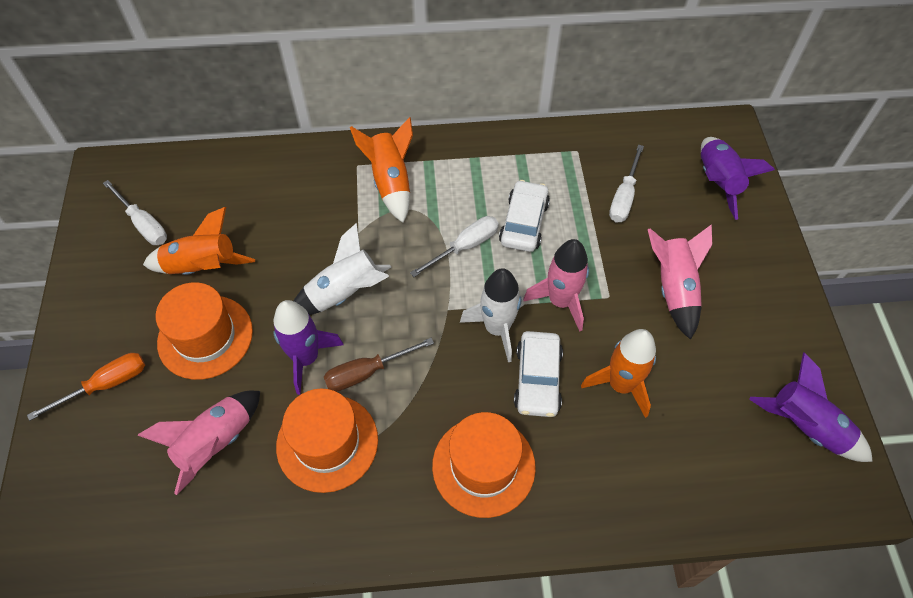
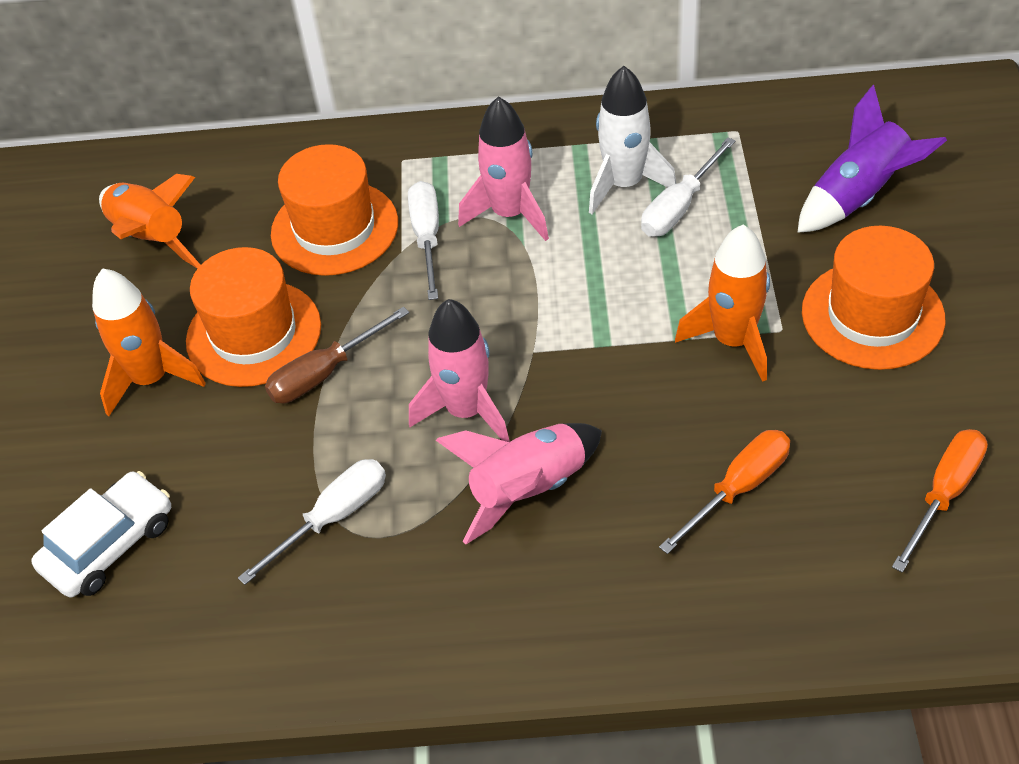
orange screwdriver: 1 -> 2
purple rocket: 3 -> 1
white car: 2 -> 1
white rocket: 2 -> 1

